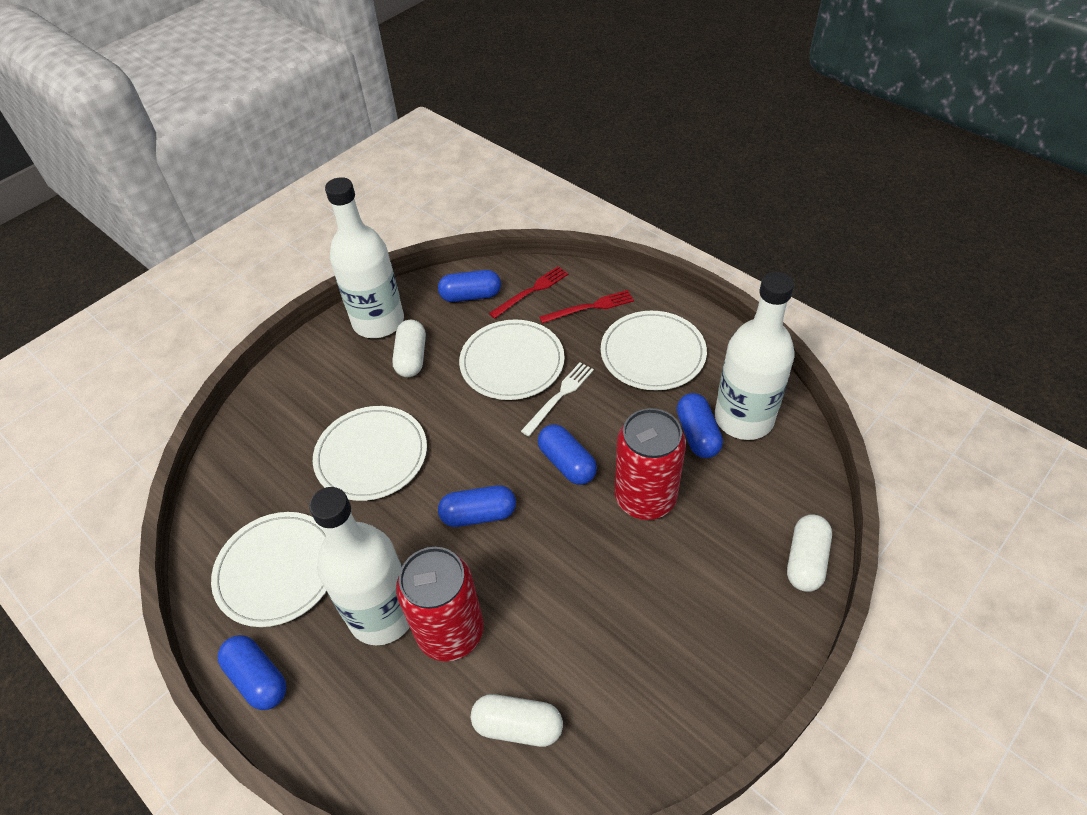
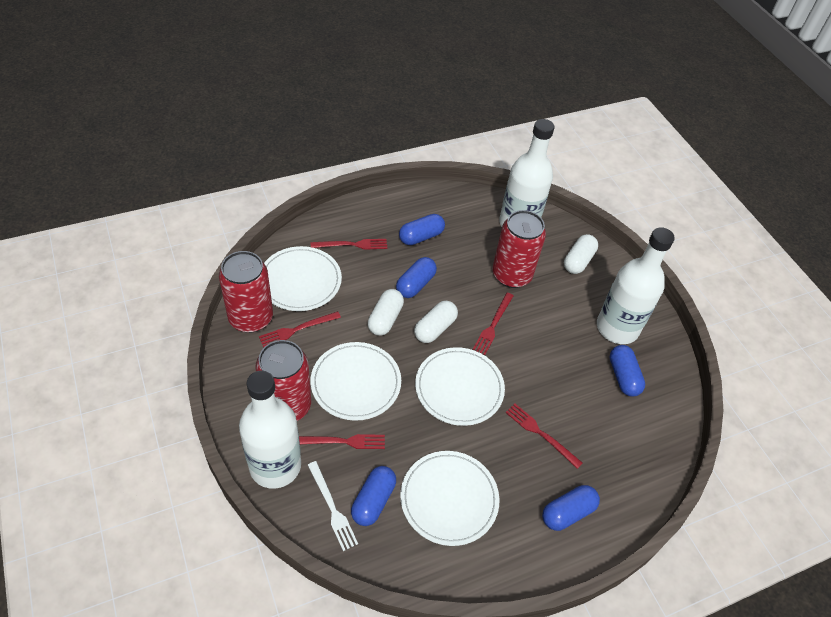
red can: 2 -> 3
red fork: 2 -> 5

